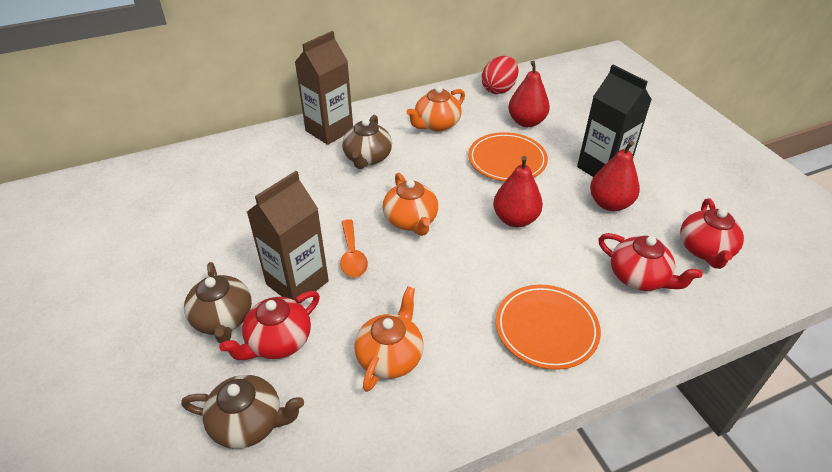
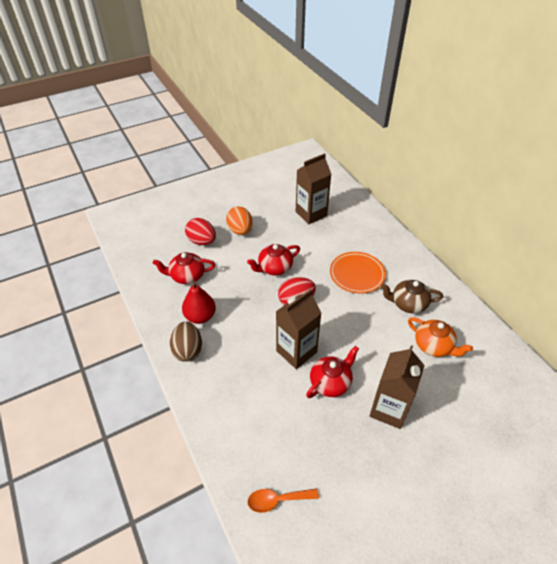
black carton: 1 -> 0
brown carton: 2 -> 3
brown egg: 0 -> 1
brown teapot: 3 -> 1
orange egg: 0 -> 1
orange plate: 2 -> 1
orange teapot: 3 -> 1
red egg: 1 -> 2
red pear: 3 -> 1

